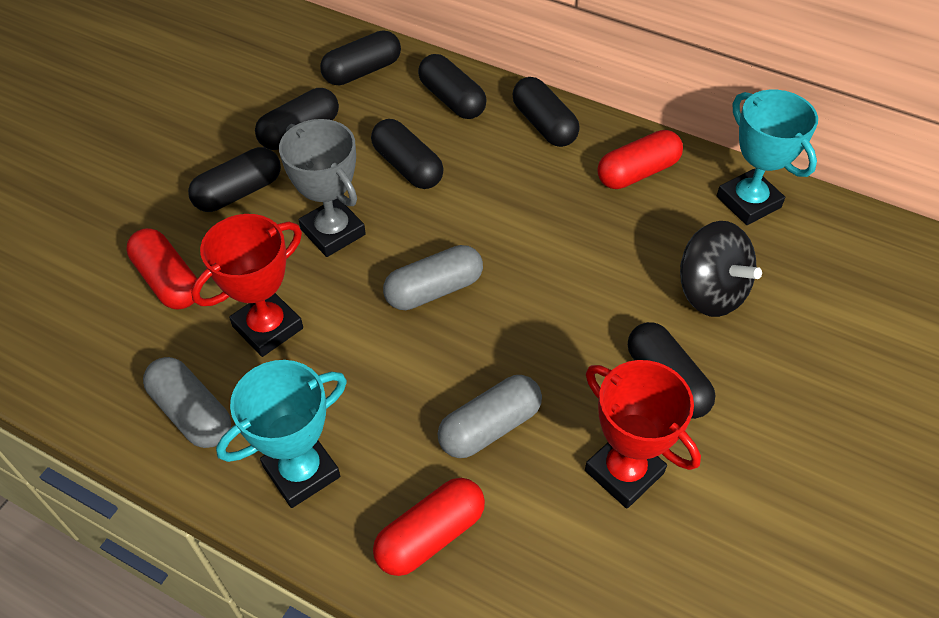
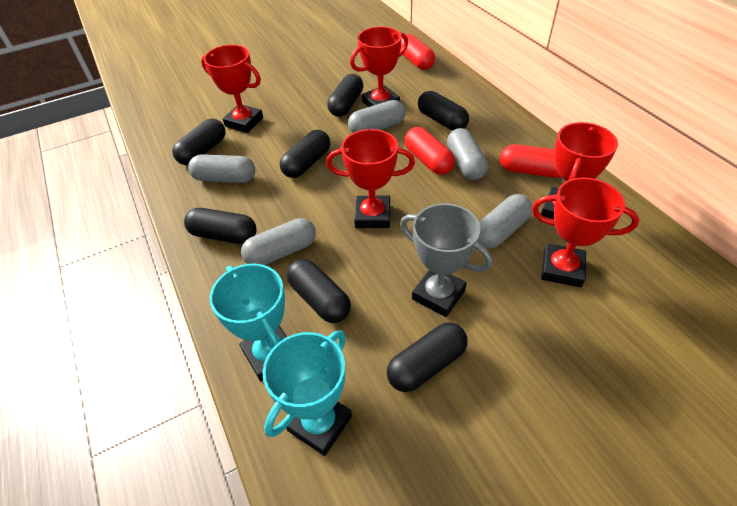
black spinning top: 1 -> 0
grey capsule: 3 -> 5
red trophy: 2 -> 5

